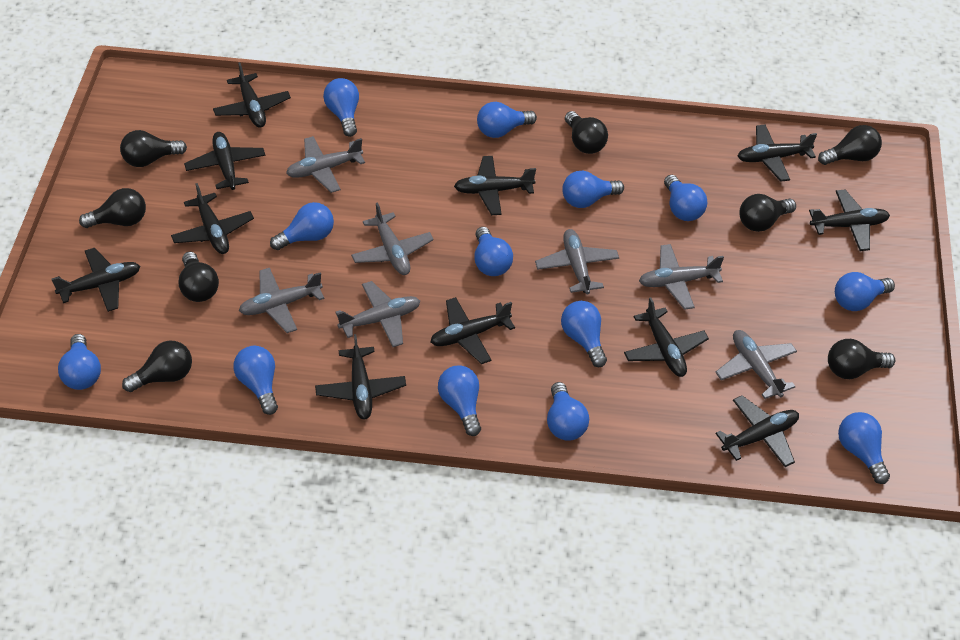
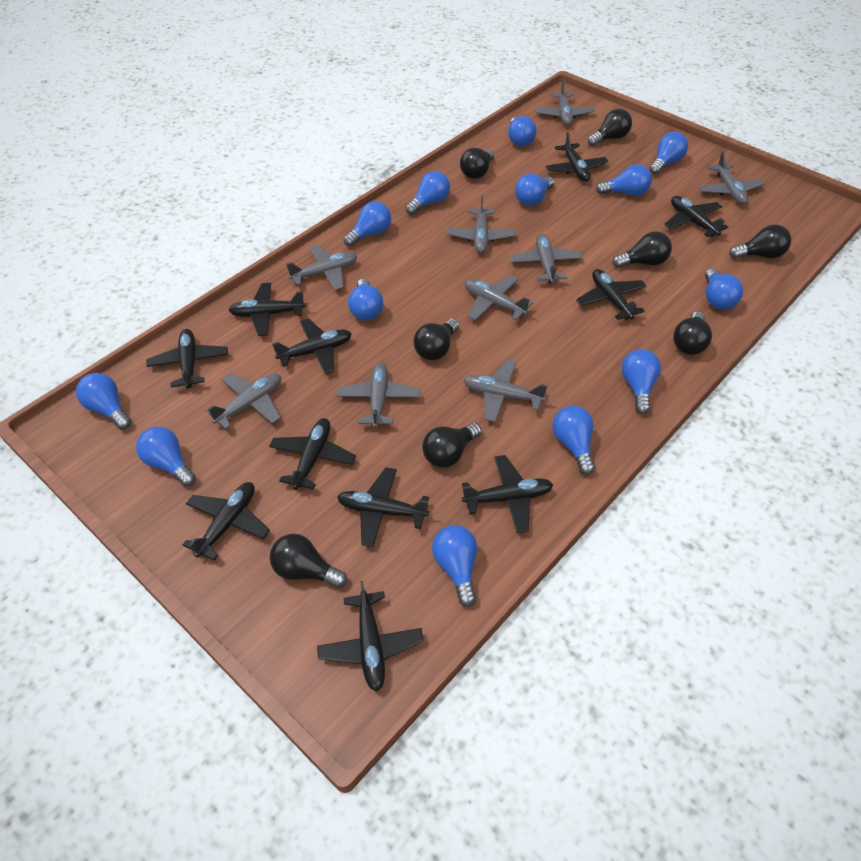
grey plane: 7 -> 9

